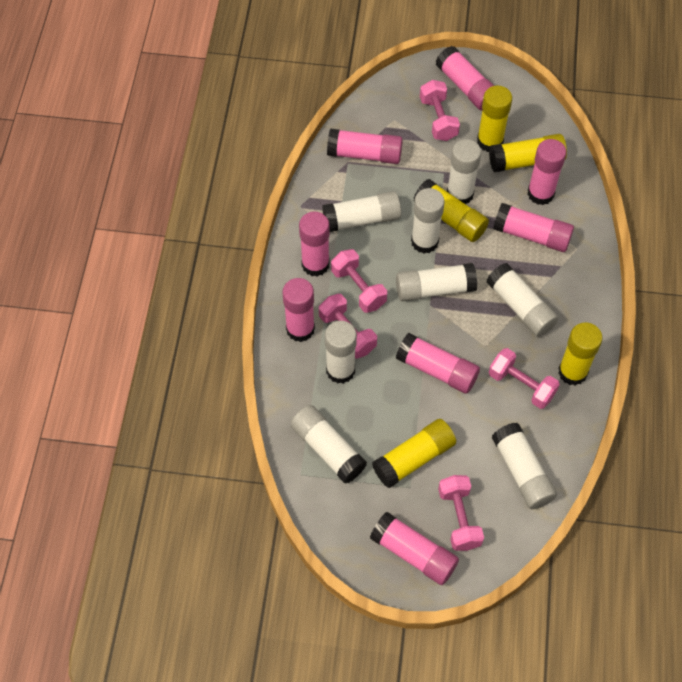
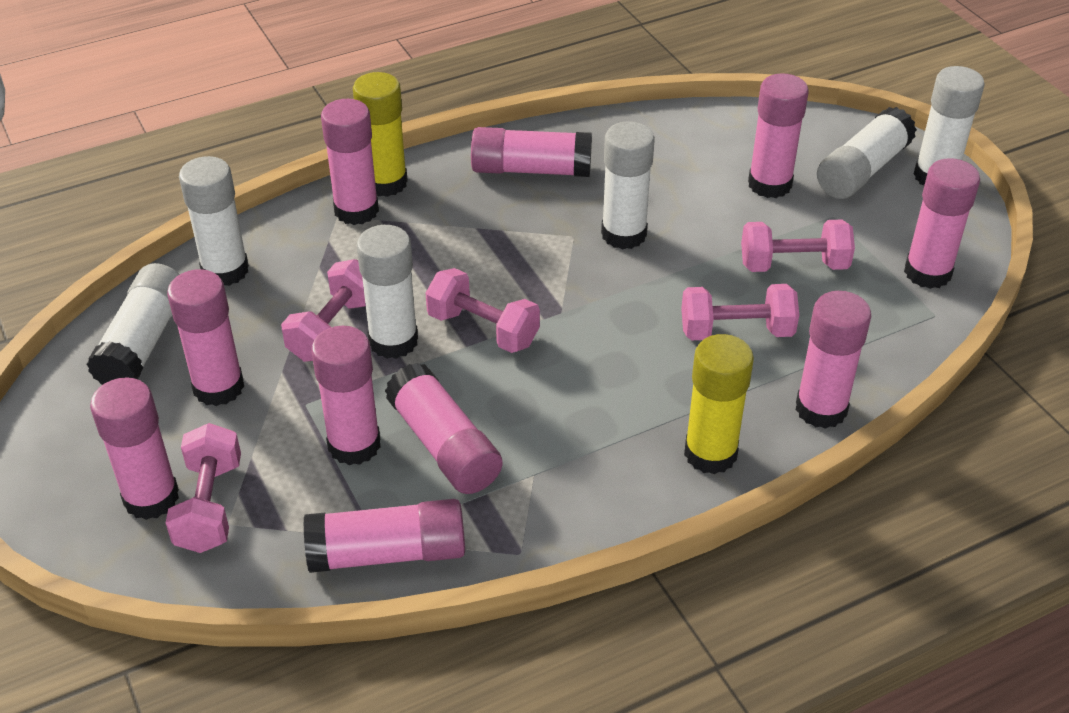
pink glue stick: 8 -> 10
white glue stick: 8 -> 6
yellow glue stick: 5 -> 2

